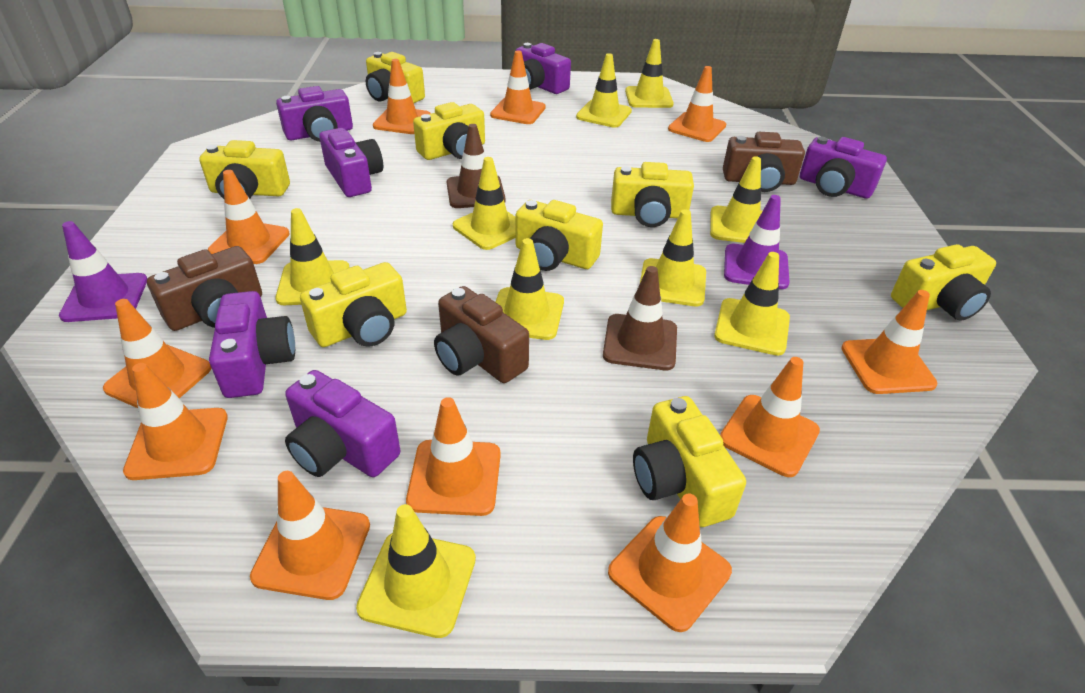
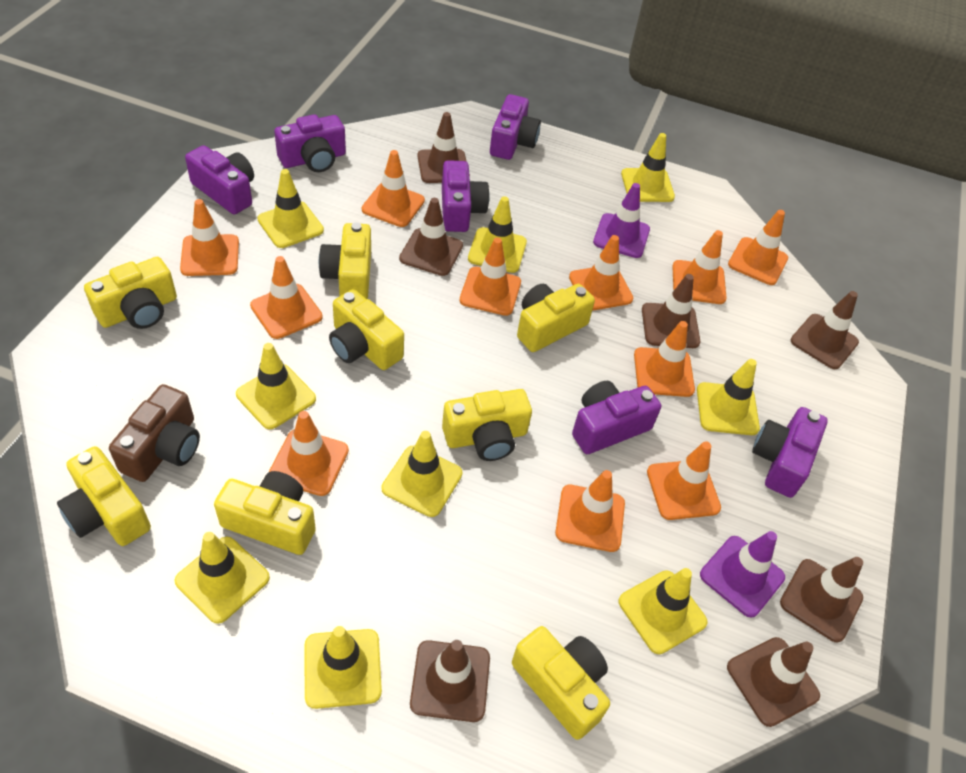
brown camera: 3 -> 1
brown traffic cone: 2 -> 7

